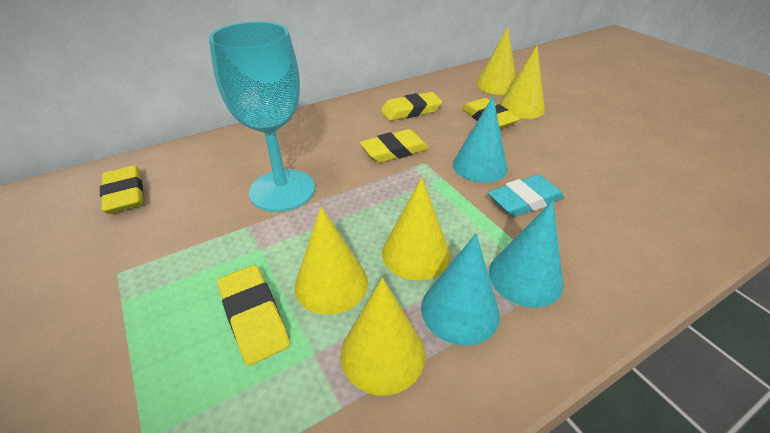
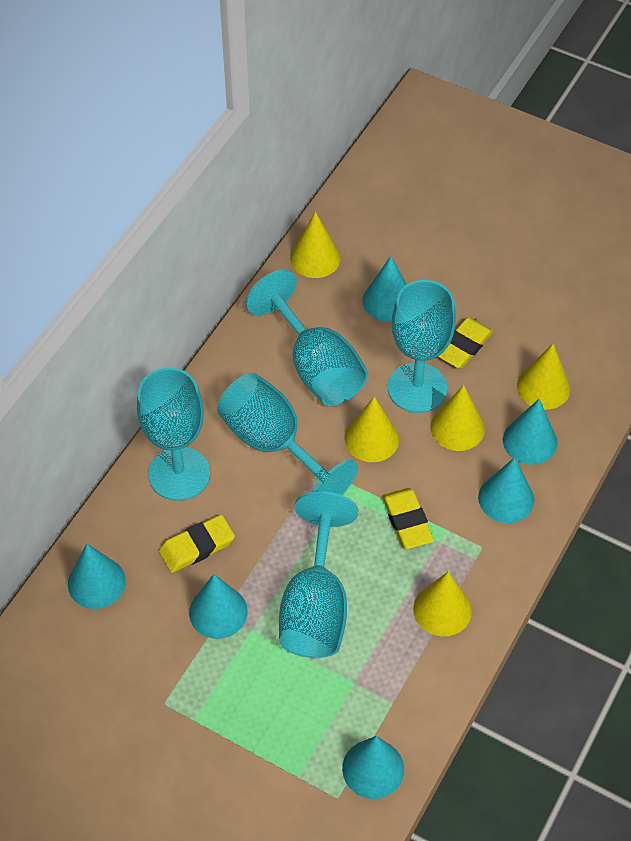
turquoise cone: 3 -> 6
turquoise eraser: 1 -> 0
turquoise goblet: 1 -> 5
yellow eraser: 5 -> 3

